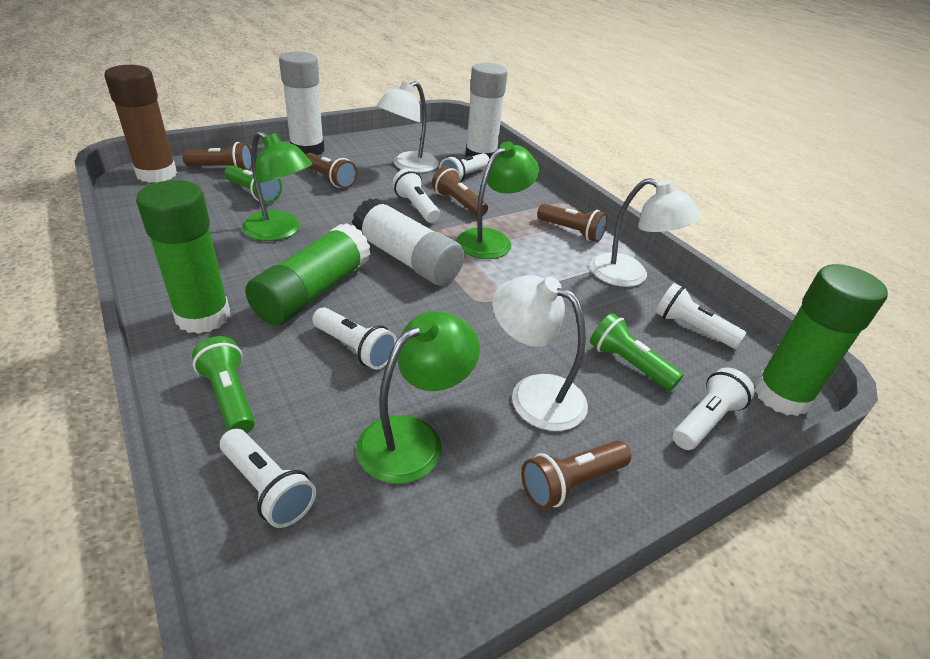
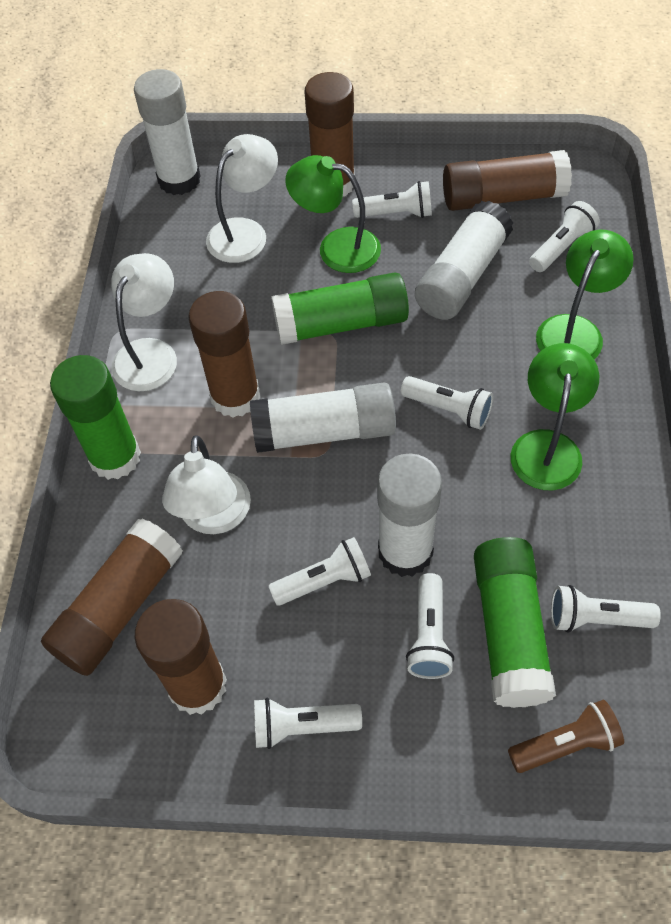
brown flashlight: 5 -> 1
brown glue stick: 1 -> 5
green flashlight: 3 -> 0
white flashlight: 6 -> 7
white glue stick: 3 -> 4

